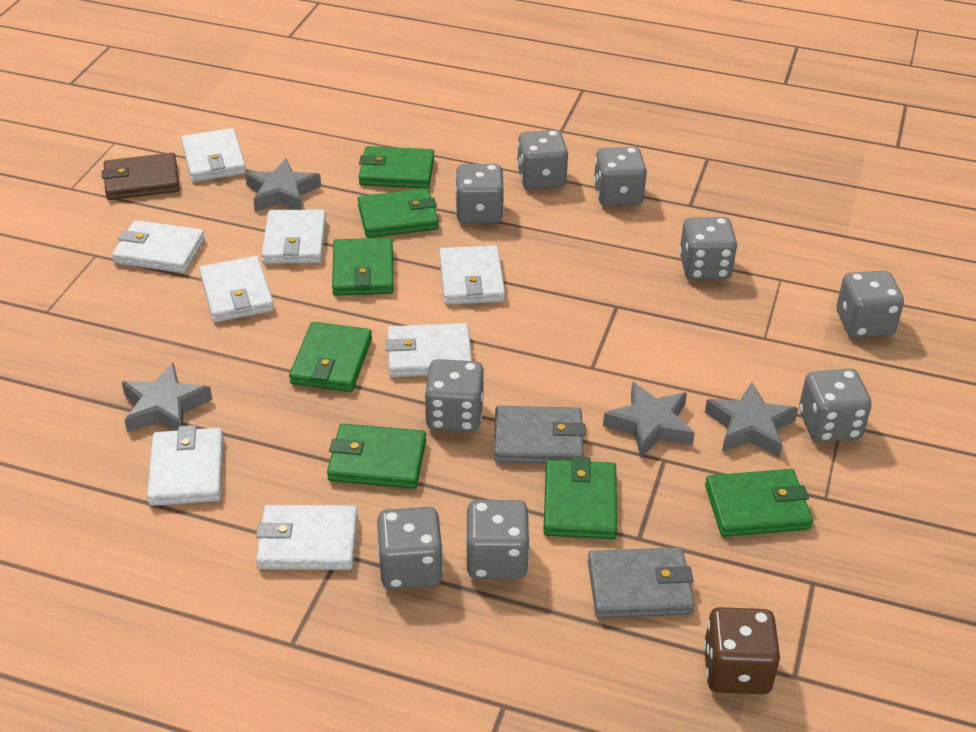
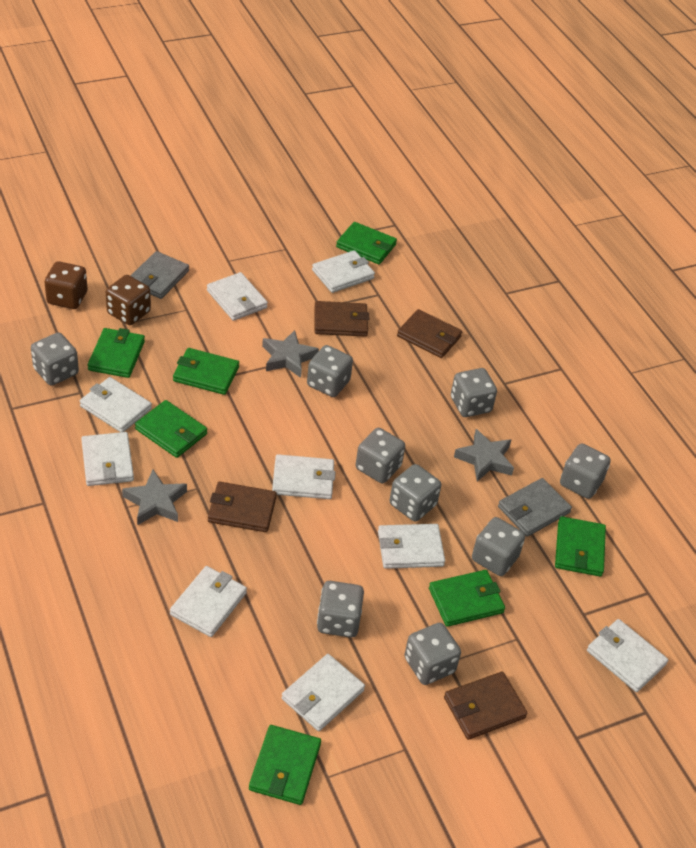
brown dice: 1 -> 2
brown wallet: 1 -> 4
grey star: 4 -> 3
white wallet: 8 -> 9

